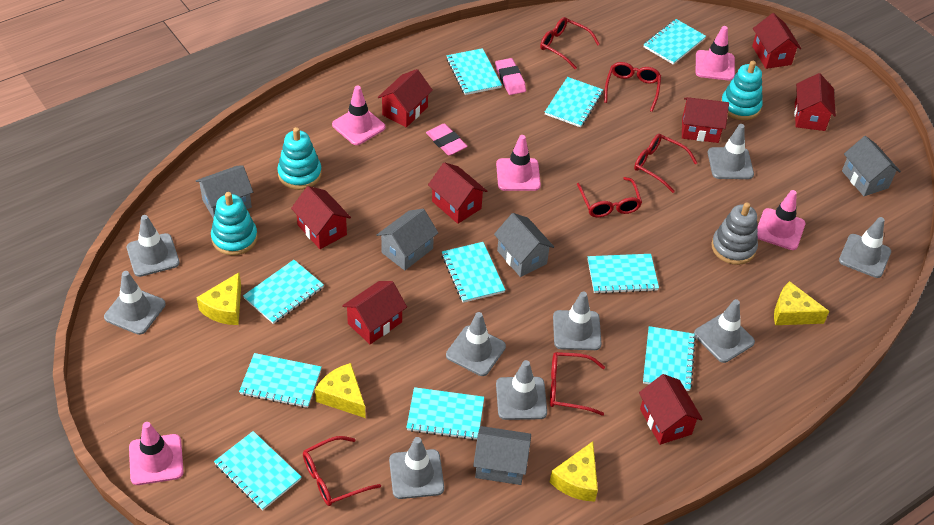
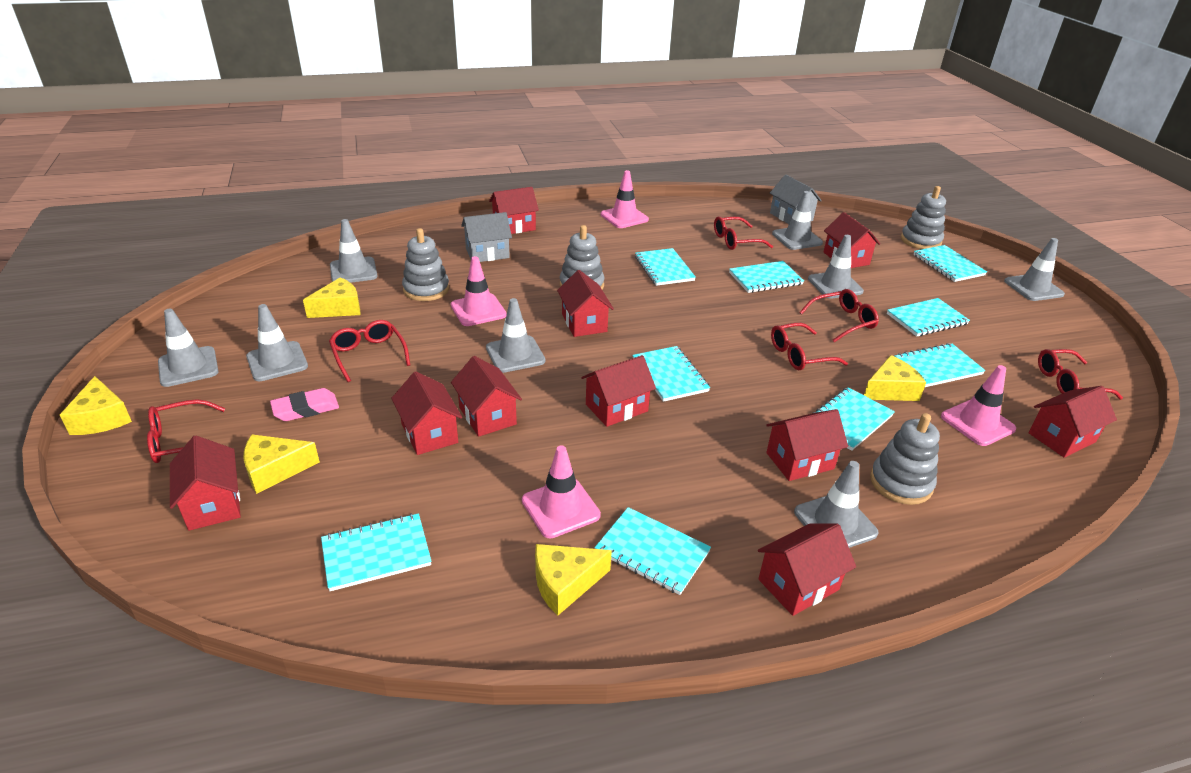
grey house: 5 -> 2
grey stacking toy: 1 -> 4
grey traffic cone: 9 -> 8
pink eraser: 2 -> 1
pink traffic cone: 5 -> 4
red house: 8 -> 10
turquoise notebook: 10 -> 9
turquoise stacking toy: 3 -> 0
yellow cheese: 4 -> 5

